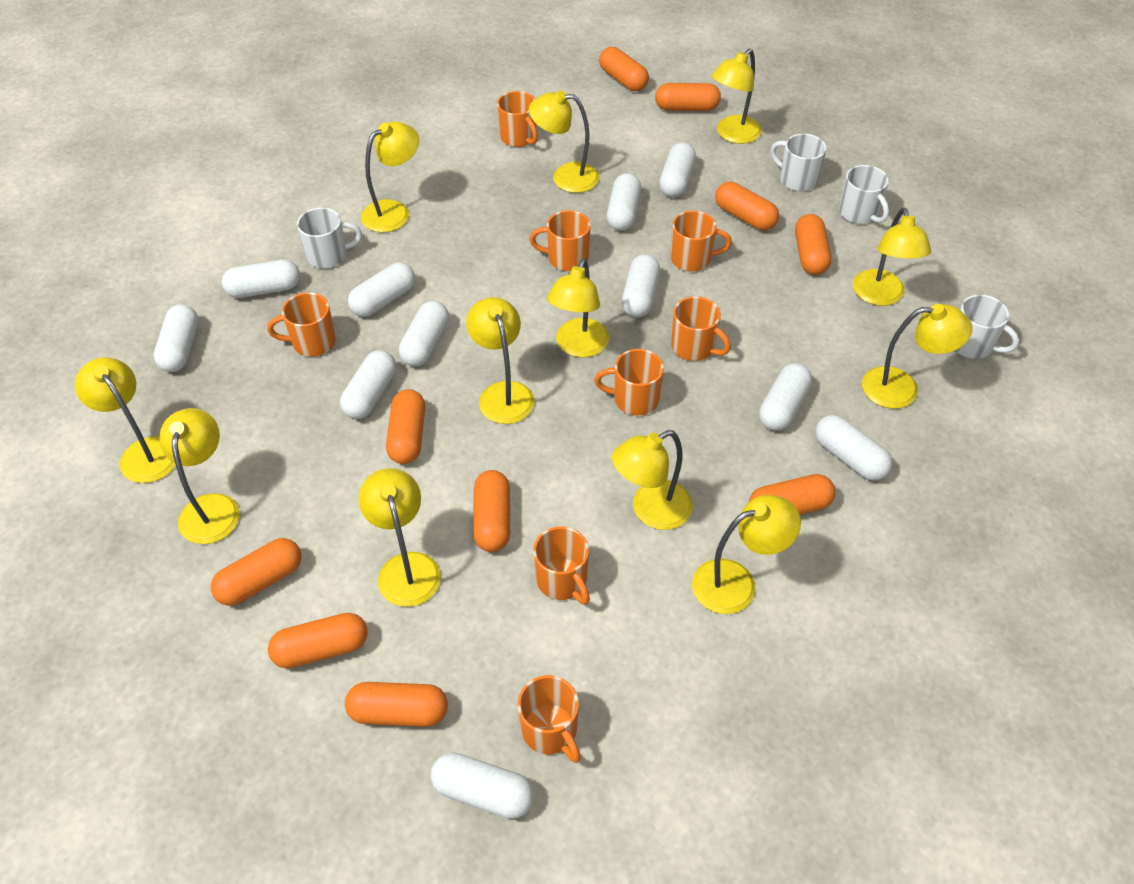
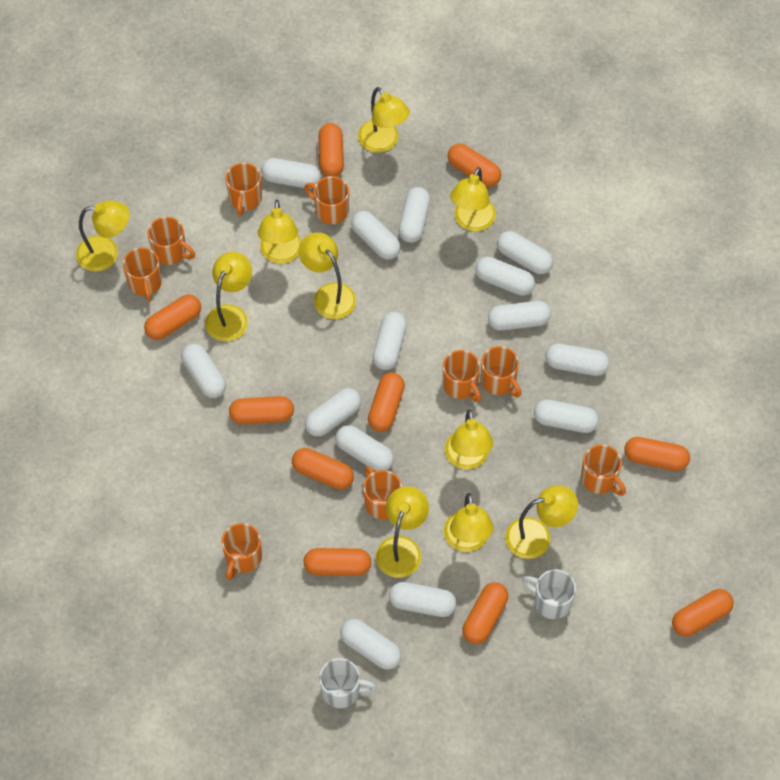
orange mug: 8 -> 9
white capsule: 11 -> 14
white mug: 4 -> 2
yellow lamp: 12 -> 10

